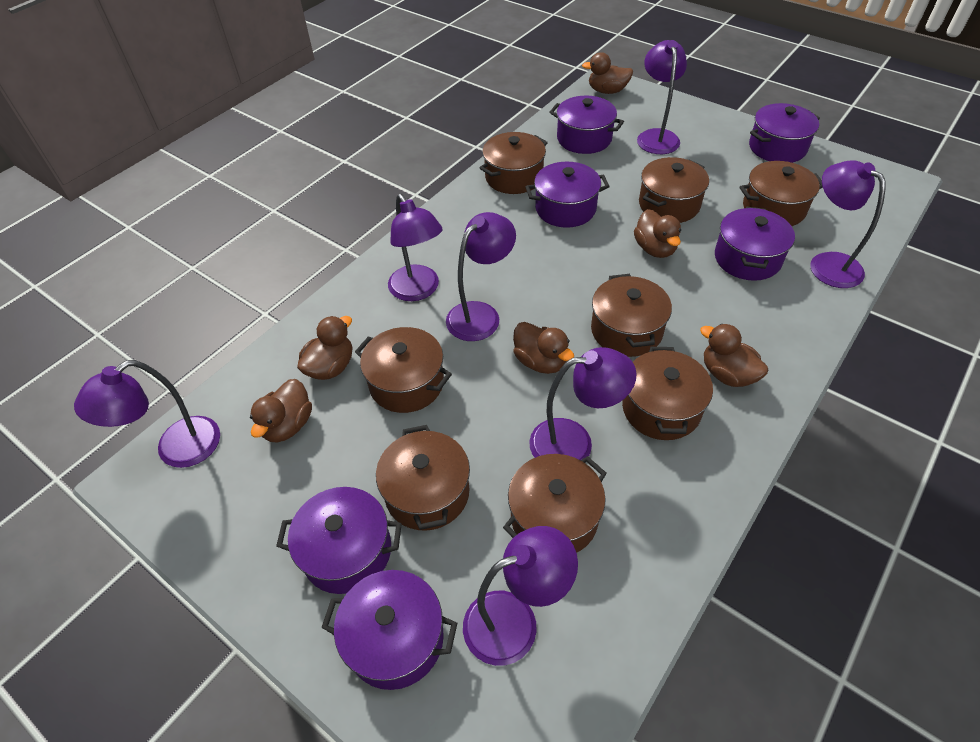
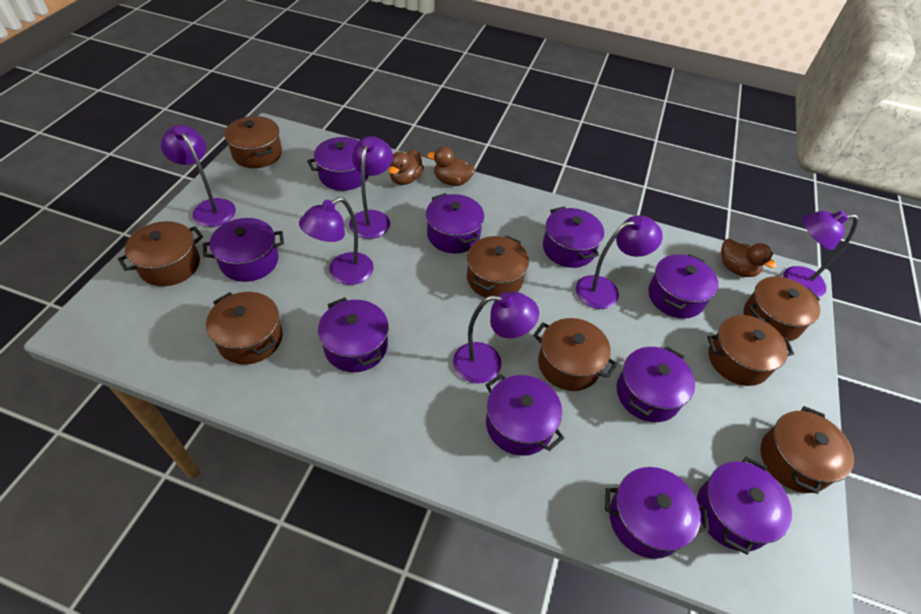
brown duck: 6 -> 3
purple lamp: 7 -> 6
purple pot: 6 -> 10

